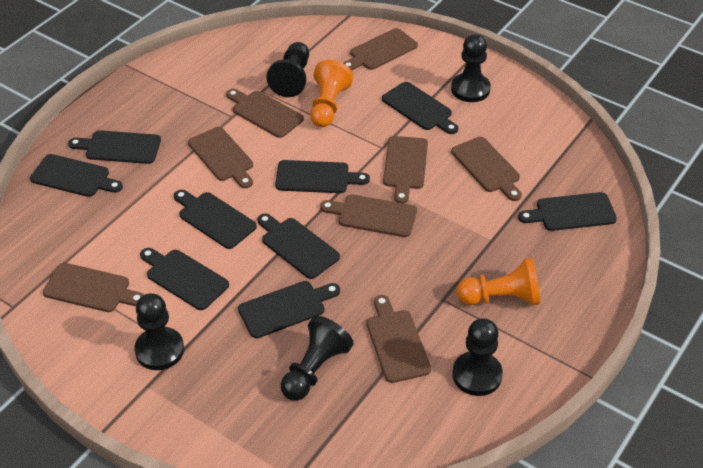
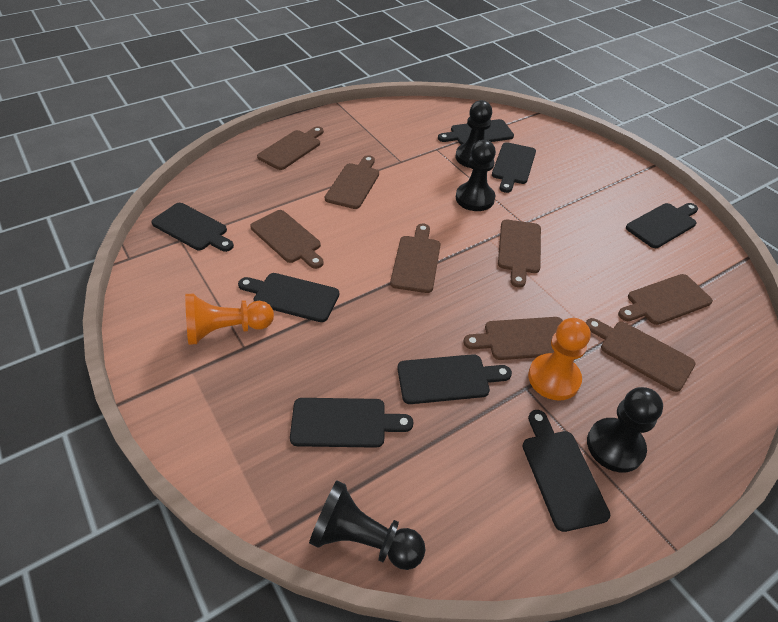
black cutting board: 9 -> 8
black pawn: 5 -> 4

